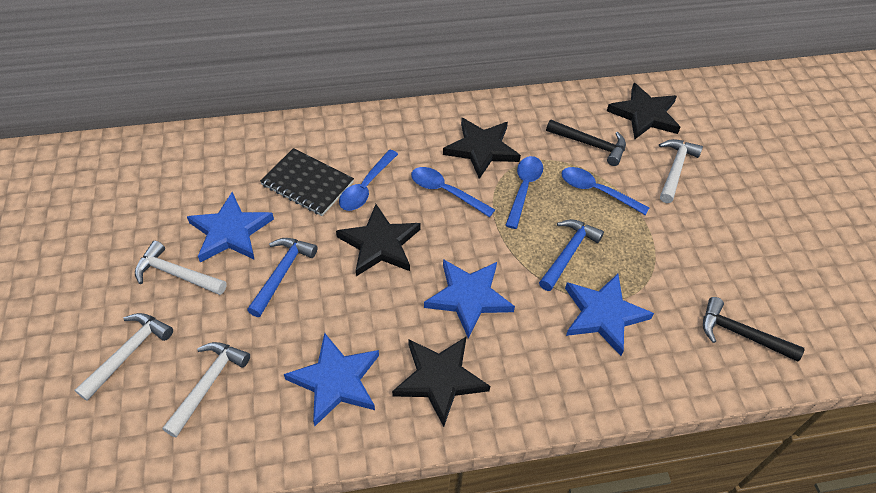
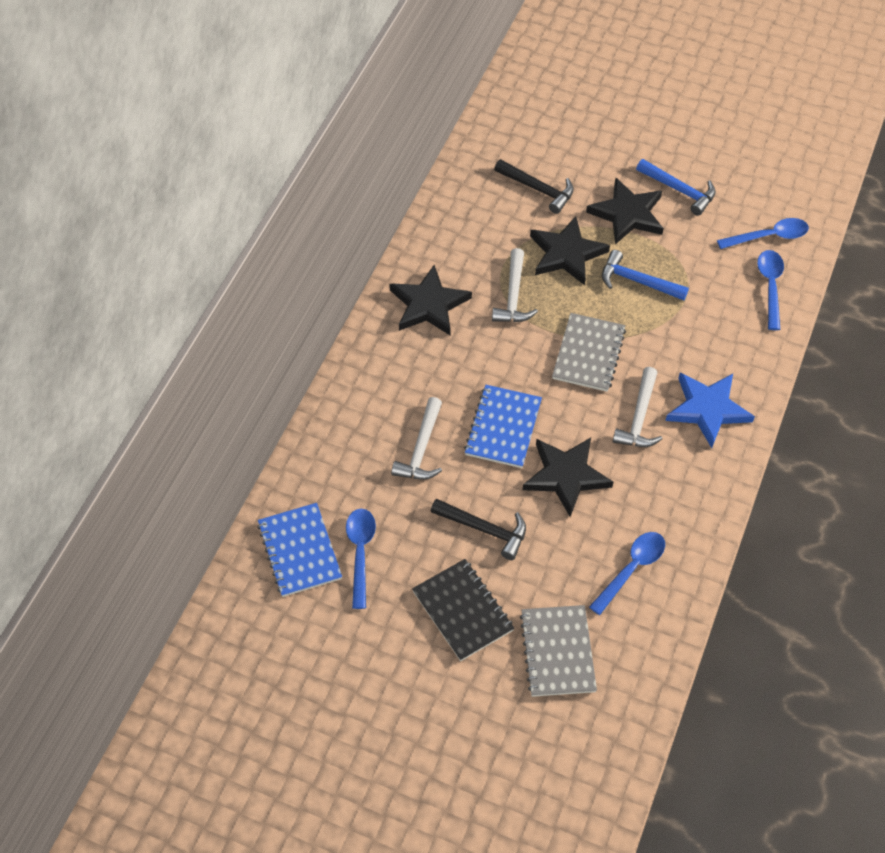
blue notebook: 0 -> 2
blue star: 4 -> 1
grey notebook: 0 -> 2
white hammer: 4 -> 3

